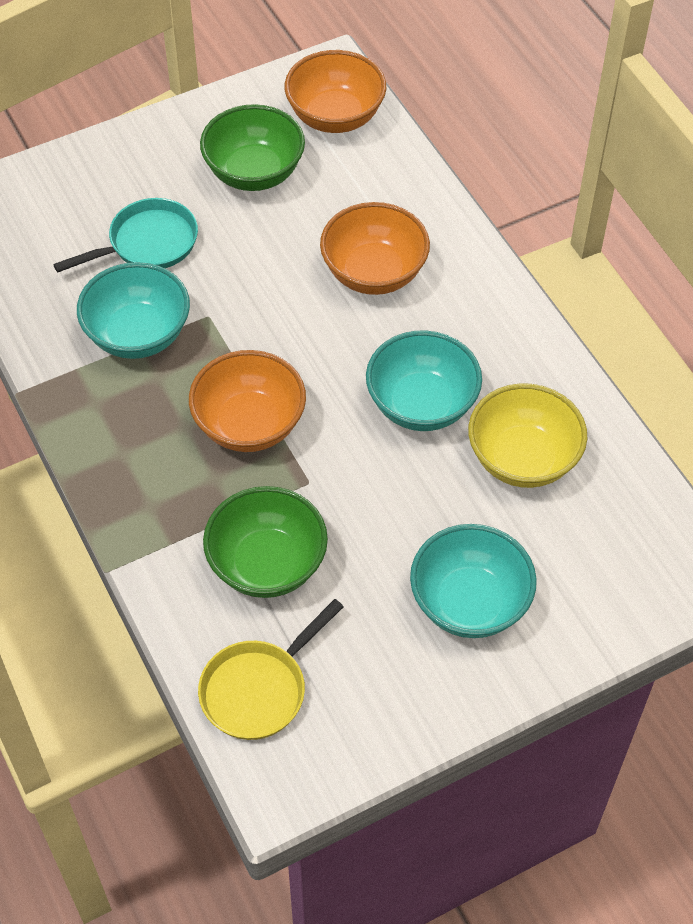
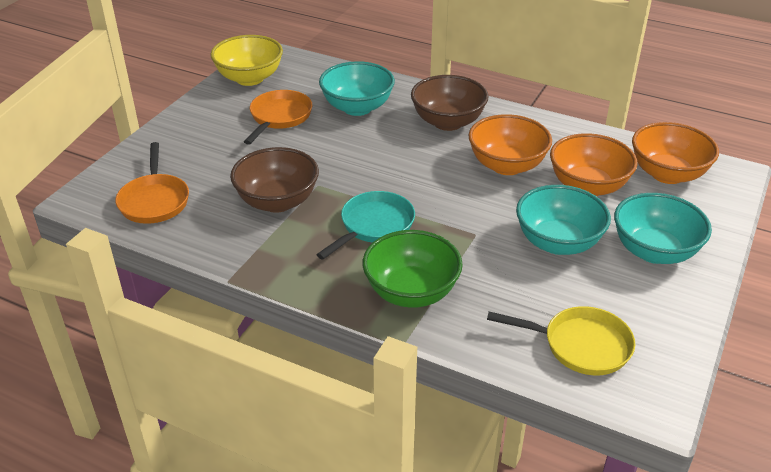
brown bowl: 0 -> 2
green bowl: 2 -> 1
orange pan: 0 -> 2

